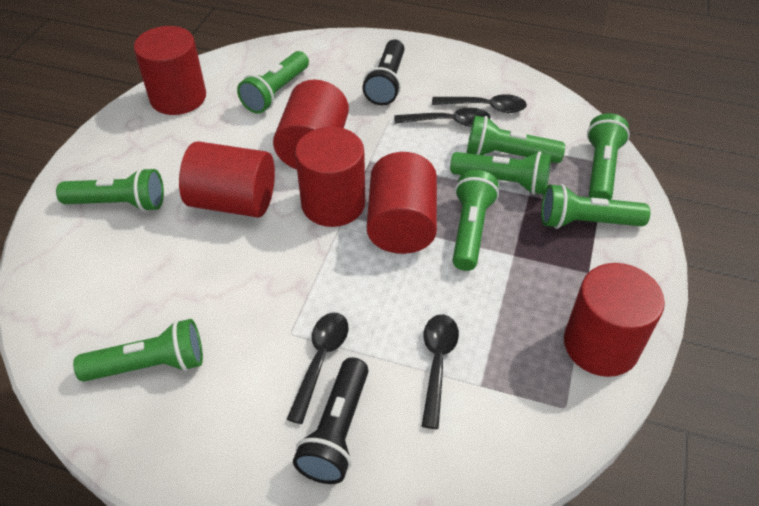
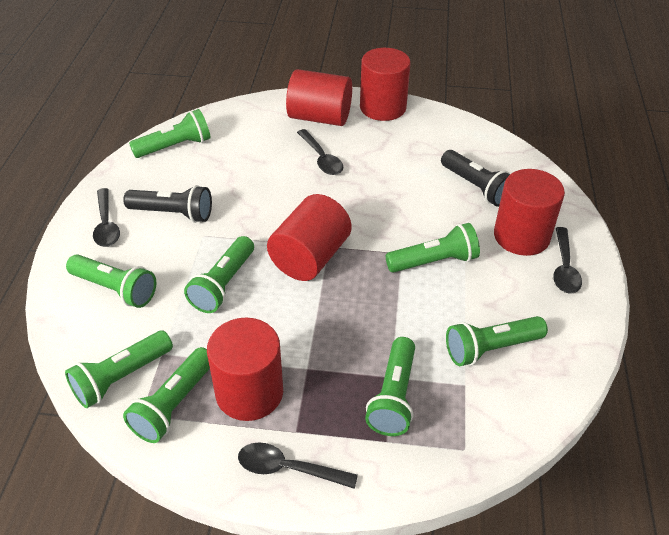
red cylinder: 6 -> 5

